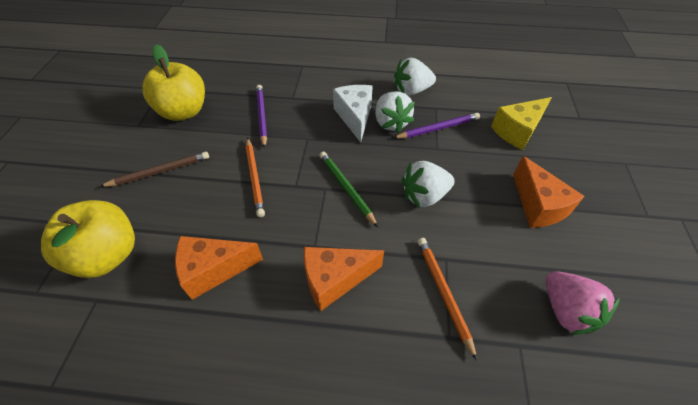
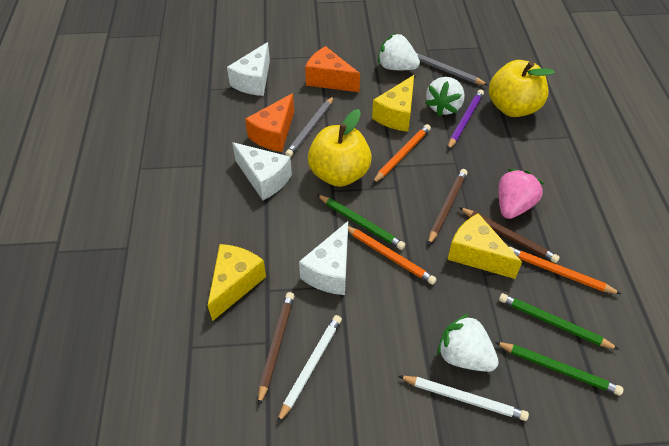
brown pencil: 1 -> 3
green pencil: 1 -> 3
grey pencil: 0 -> 2
orange cheese: 3 -> 2
orange pencil: 2 -> 3
purple pencil: 2 -> 1
white cheese: 1 -> 3
white pencil: 0 -> 2
yellow cheese: 1 -> 3

